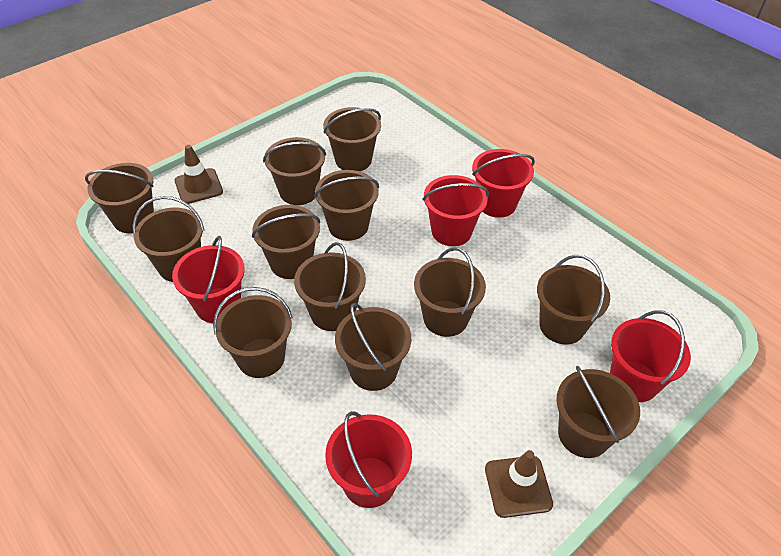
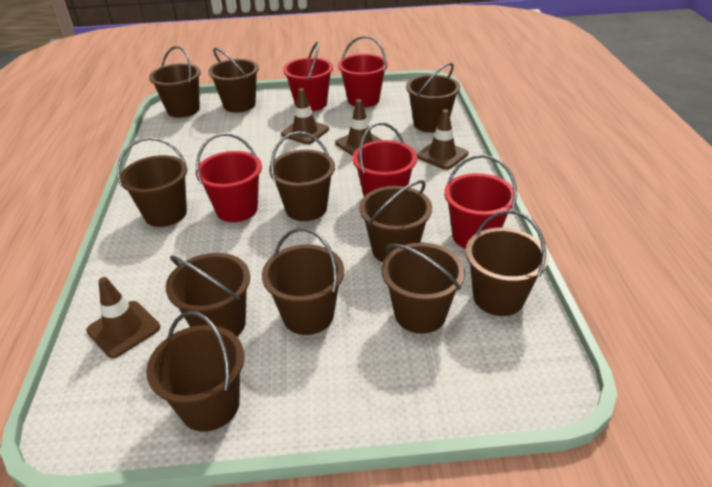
brown bucket: 12 -> 11
brown traffic cone: 2 -> 4

